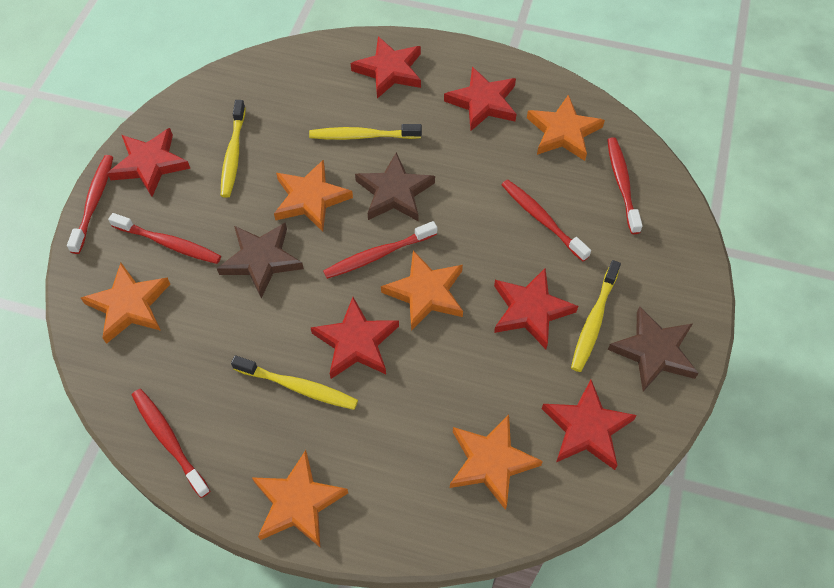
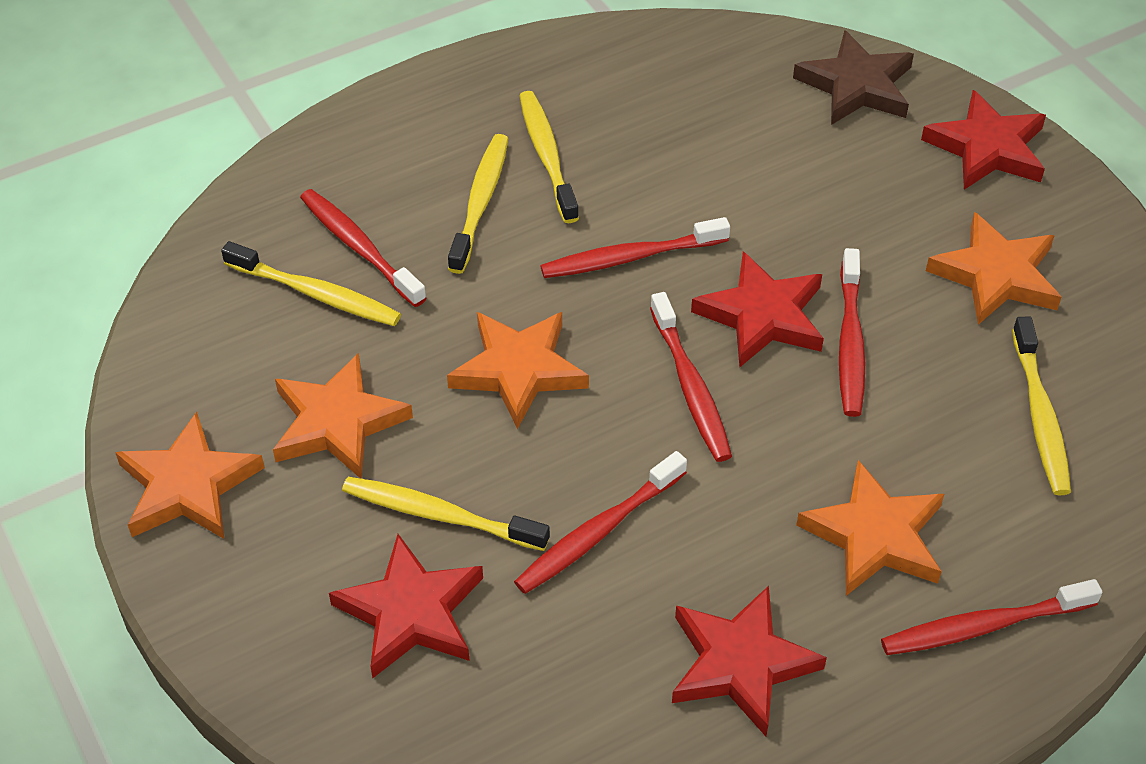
brown star: 3 -> 1
orange star: 6 -> 5
red star: 6 -> 4
yellow toothbrush: 4 -> 5

